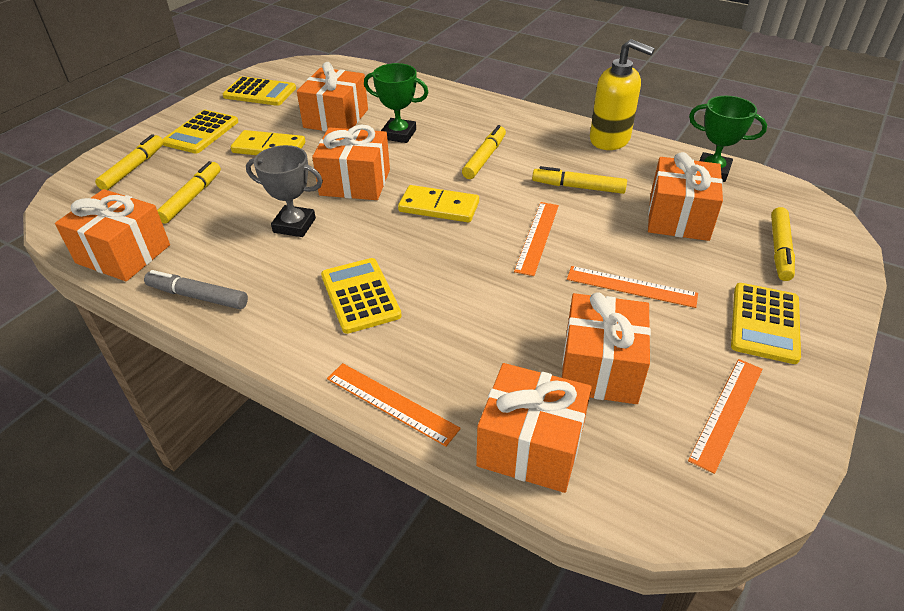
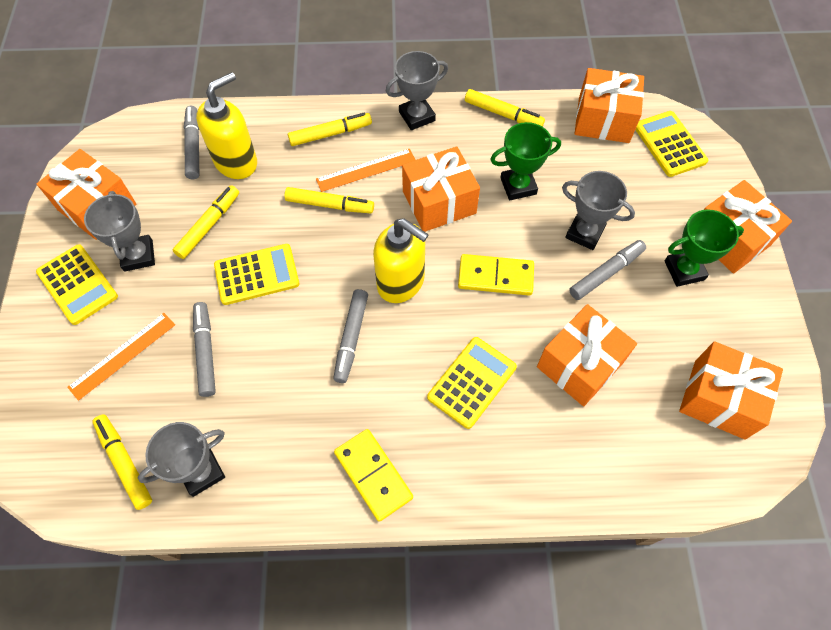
grey marker: 1 -> 4
grey trophy: 1 -> 4
orange ruler: 4 -> 2
yellow soap dispenser: 1 -> 2

